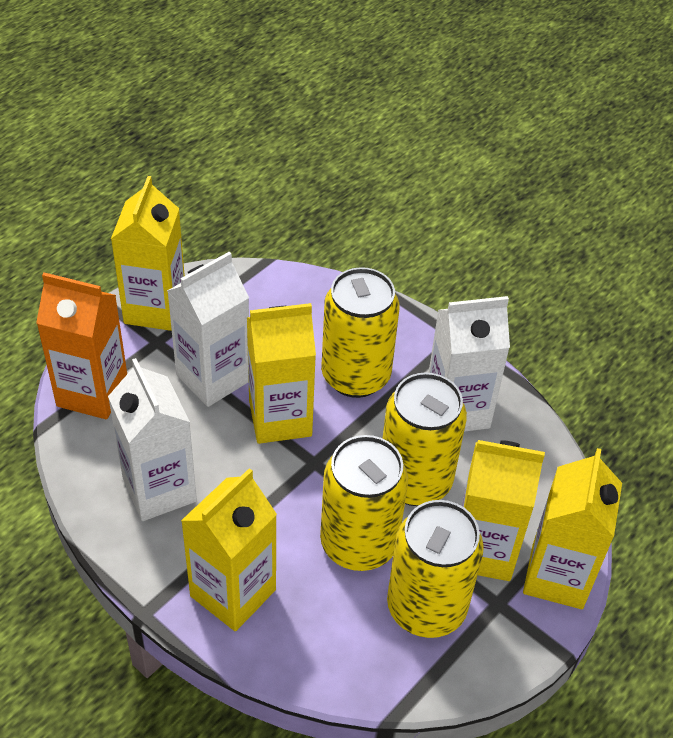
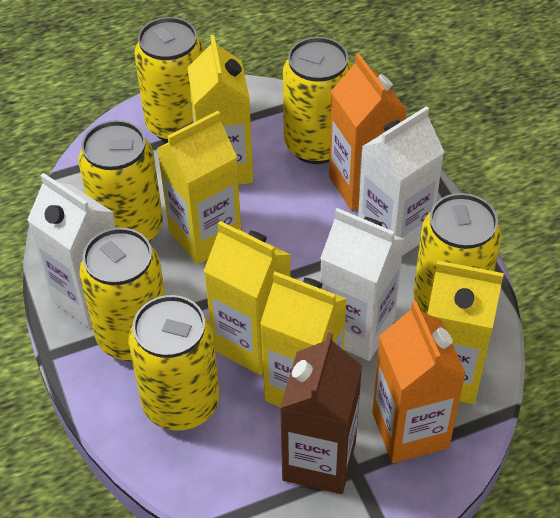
brown carton: 0 -> 1
orange carton: 1 -> 2
yellow can: 4 -> 6

